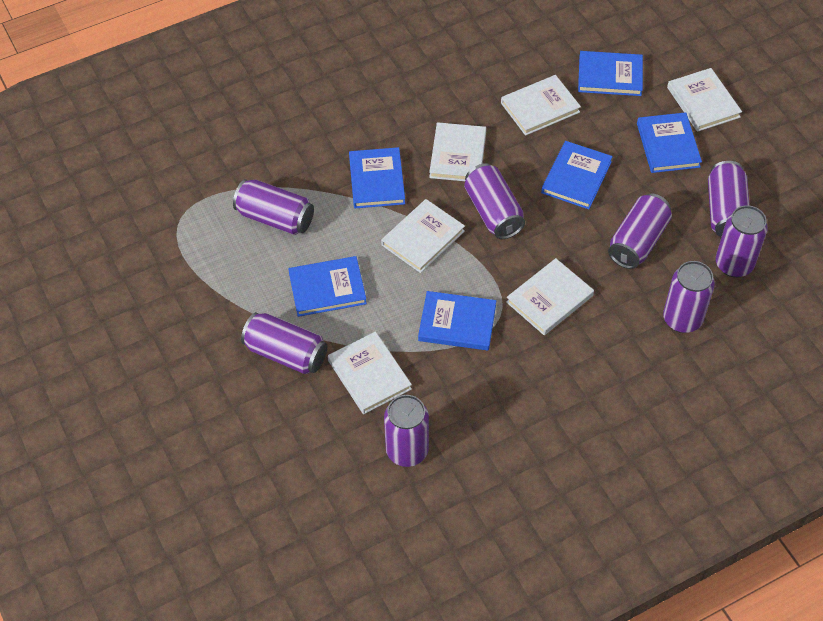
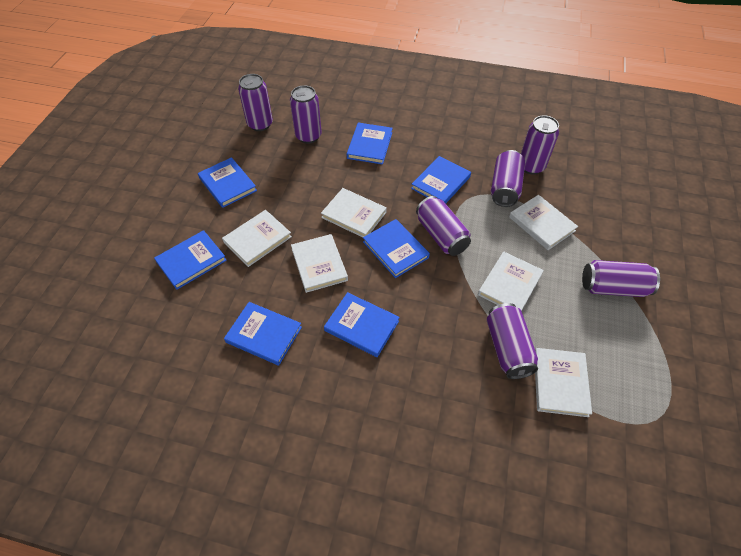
blue book: 6 -> 7
purple can: 8 -> 7

